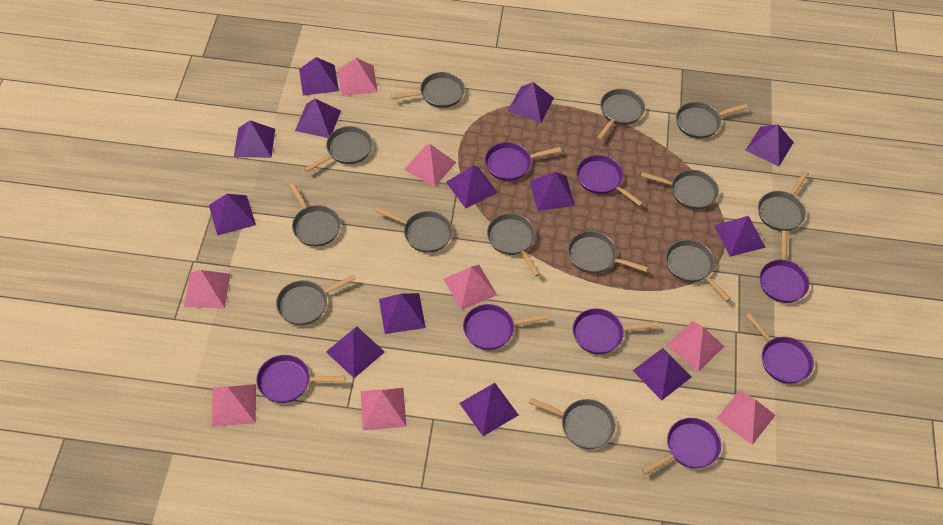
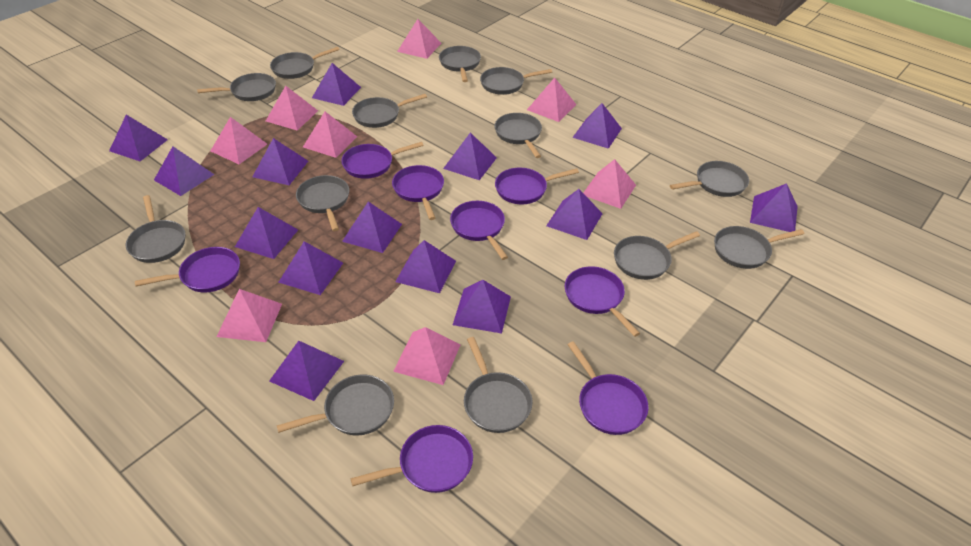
purple pyramid: 13 -> 14

